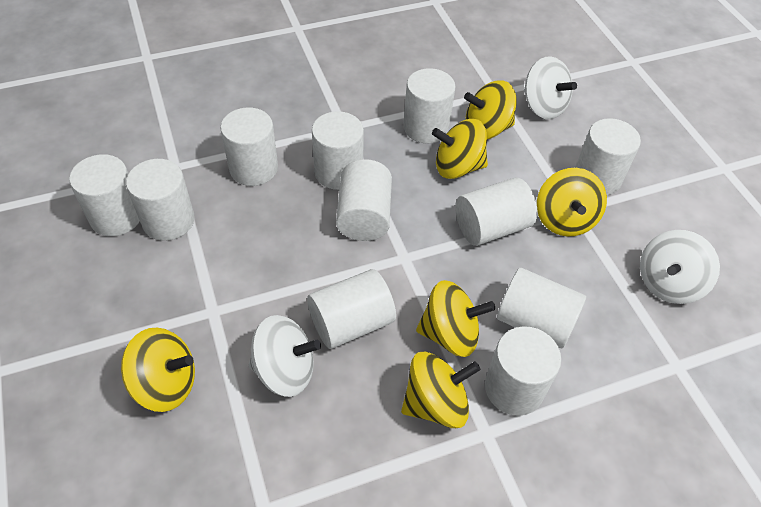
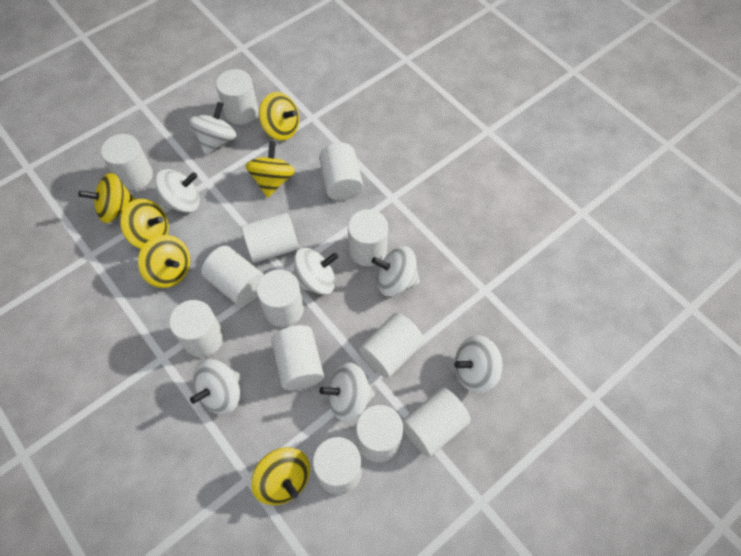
white cylinder: 11 -> 13
white spinning top: 3 -> 7

